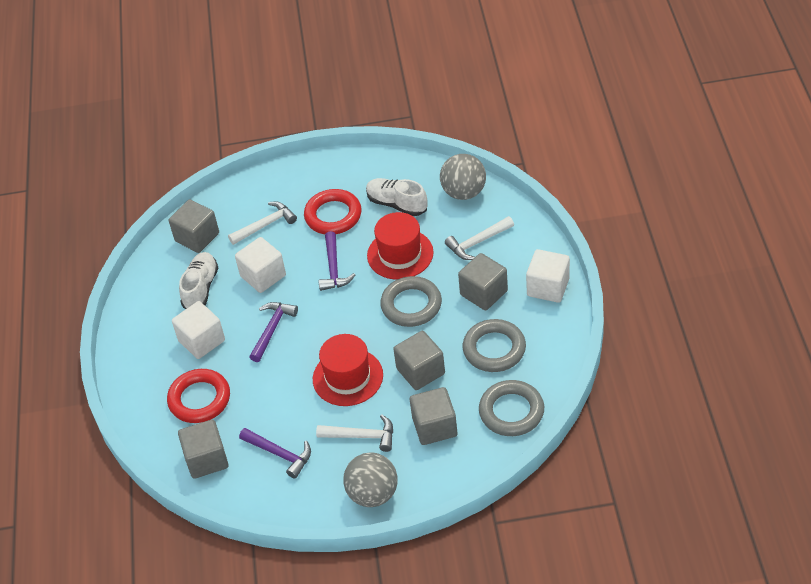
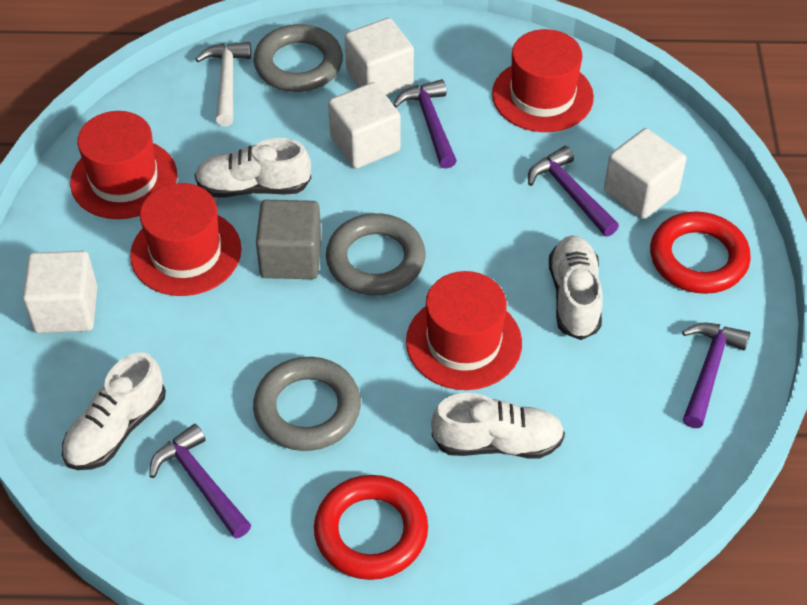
grey ball: 2 -> 0
grey cube: 5 -> 1
purple hammer: 3 -> 4
red hat: 2 -> 4
white cube: 3 -> 4
white hammer: 3 -> 1
white shoe: 2 -> 4

